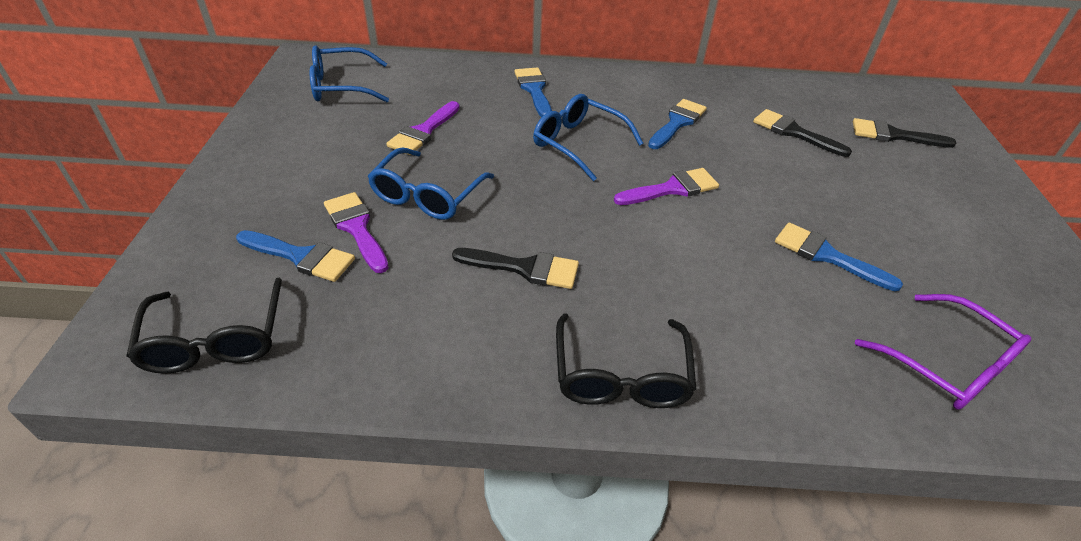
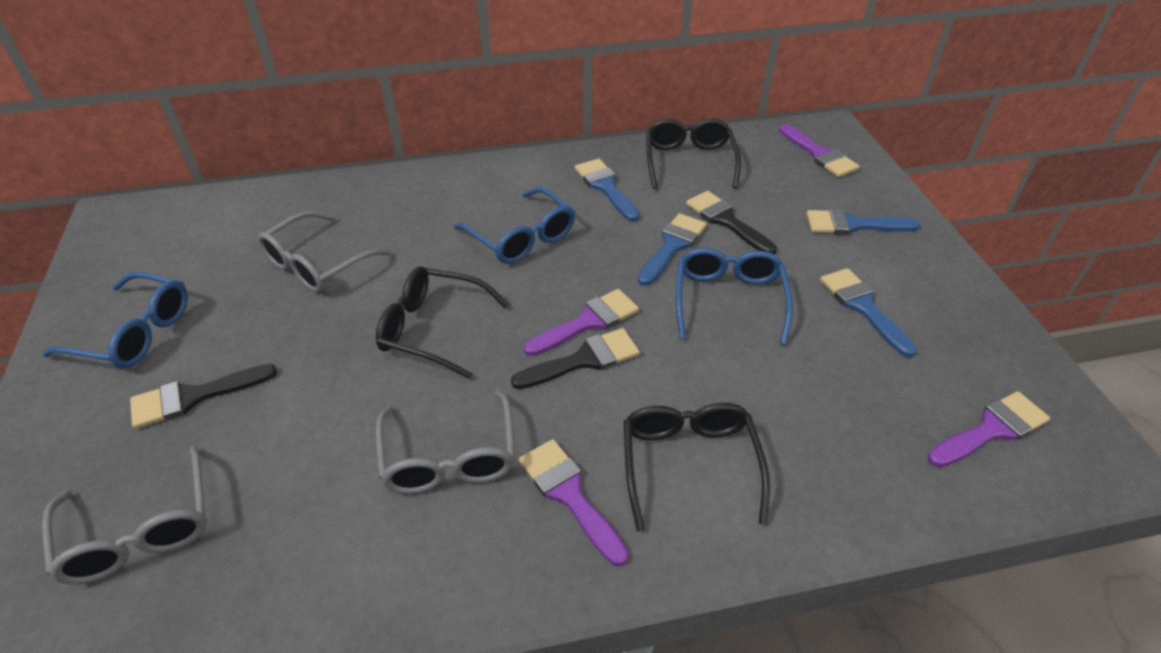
black glasses: 2 -> 3
grey glasses: 0 -> 3
purple brush: 3 -> 4
purple glasses: 1 -> 0

